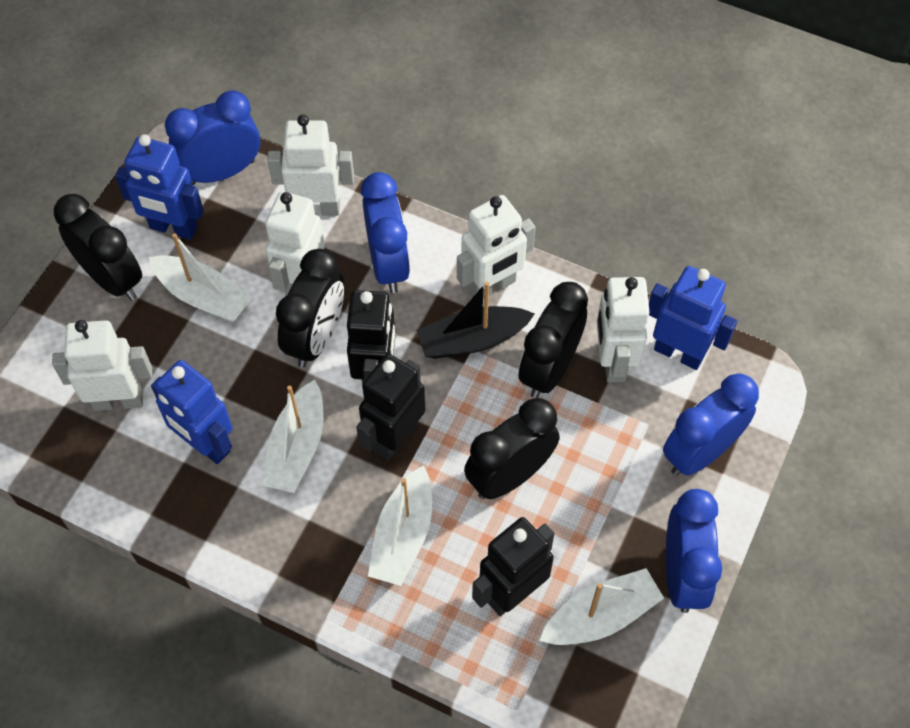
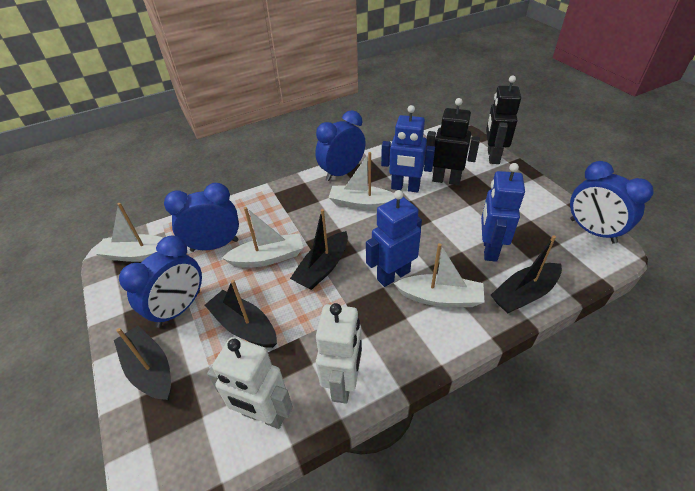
black boat: 1 -> 4
black clock: 4 -> 0
black robot: 3 -> 2
white robot: 5 -> 2

